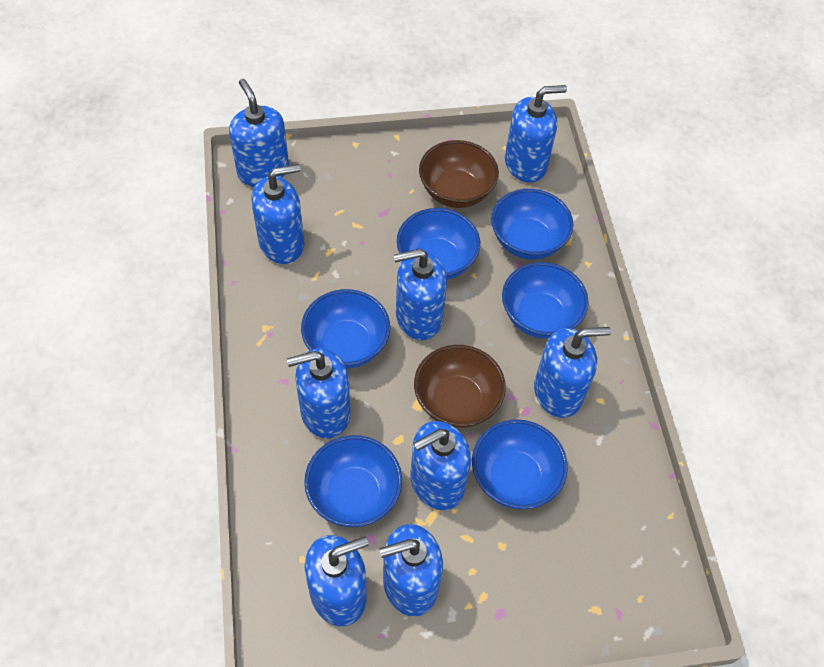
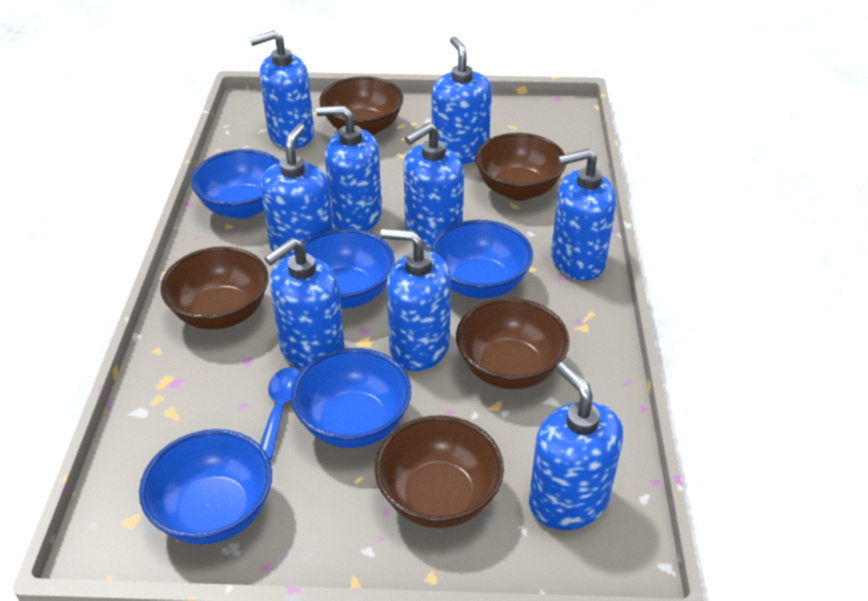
blue bowl: 6 -> 5
blue spoon: 0 -> 1
brown bowl: 2 -> 5

